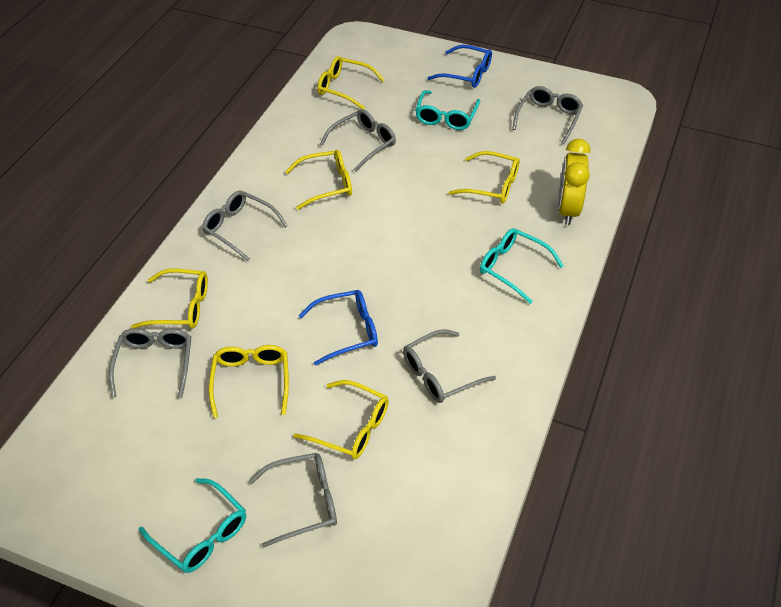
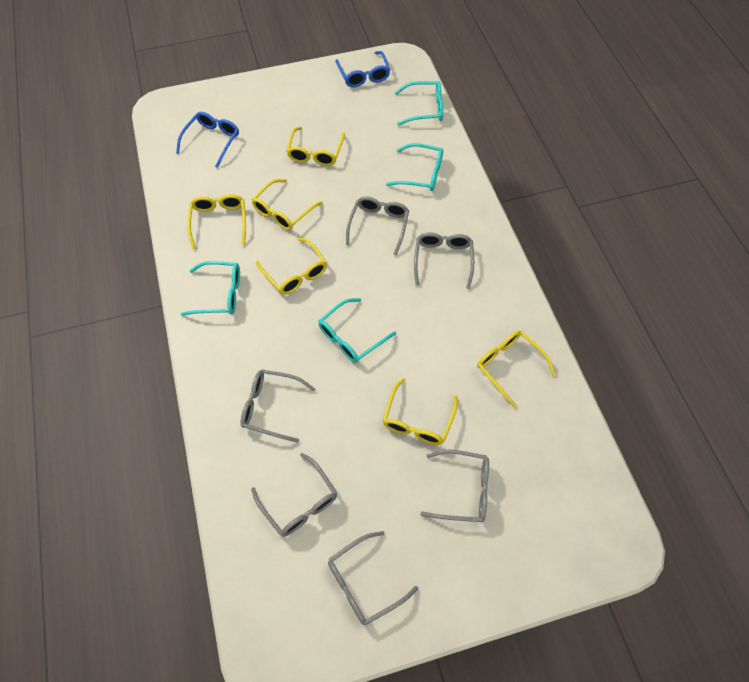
turquoise glasses: 3 -> 4
yellow clock: 1 -> 0

